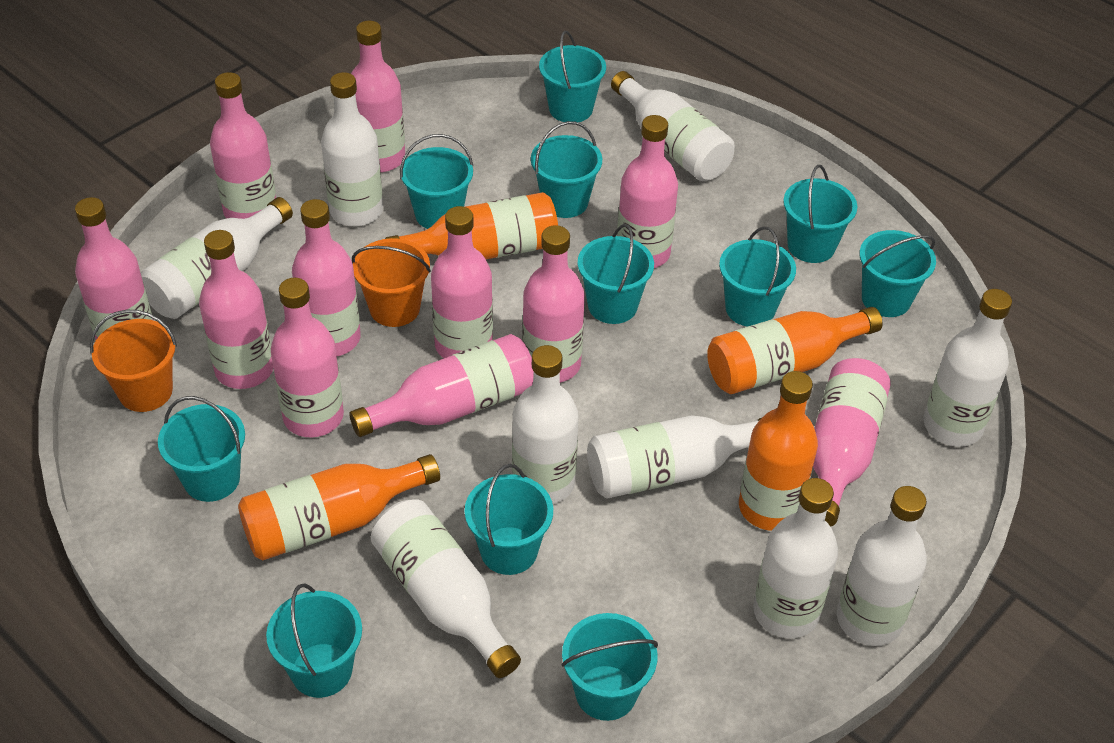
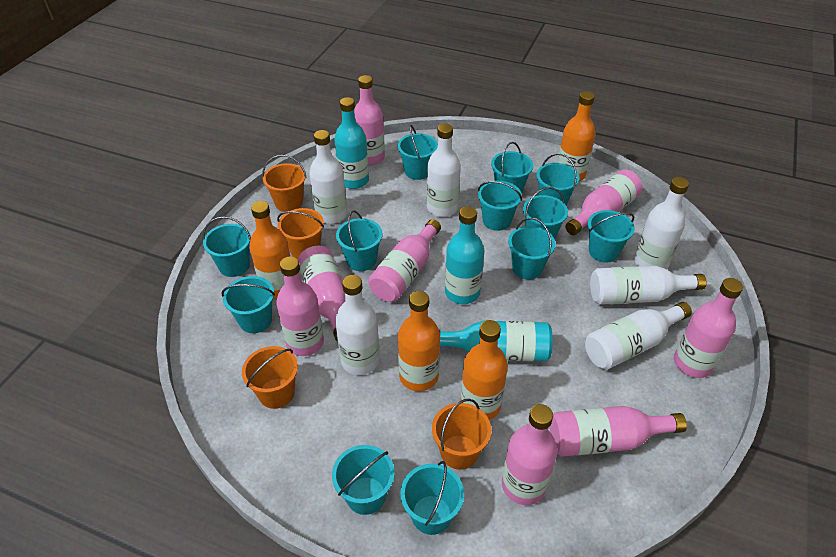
orange bucket: 2 -> 4
pink bottle: 11 -> 8
turquoise bottle: 0 -> 3
turquoise bucket: 11 -> 12
white bottle: 9 -> 6

